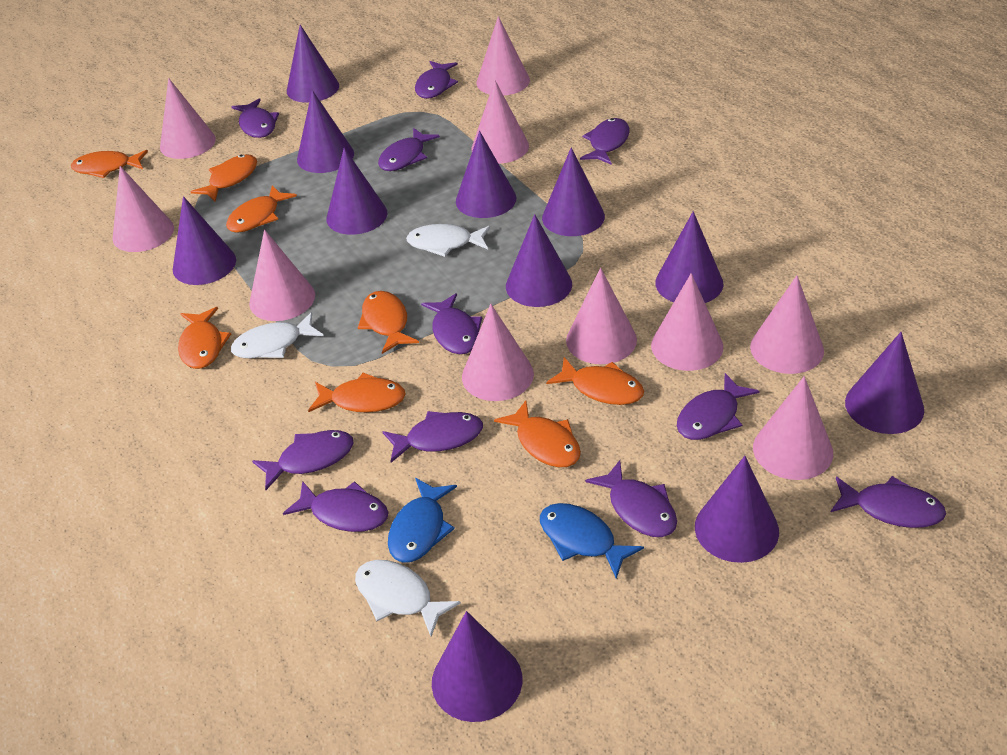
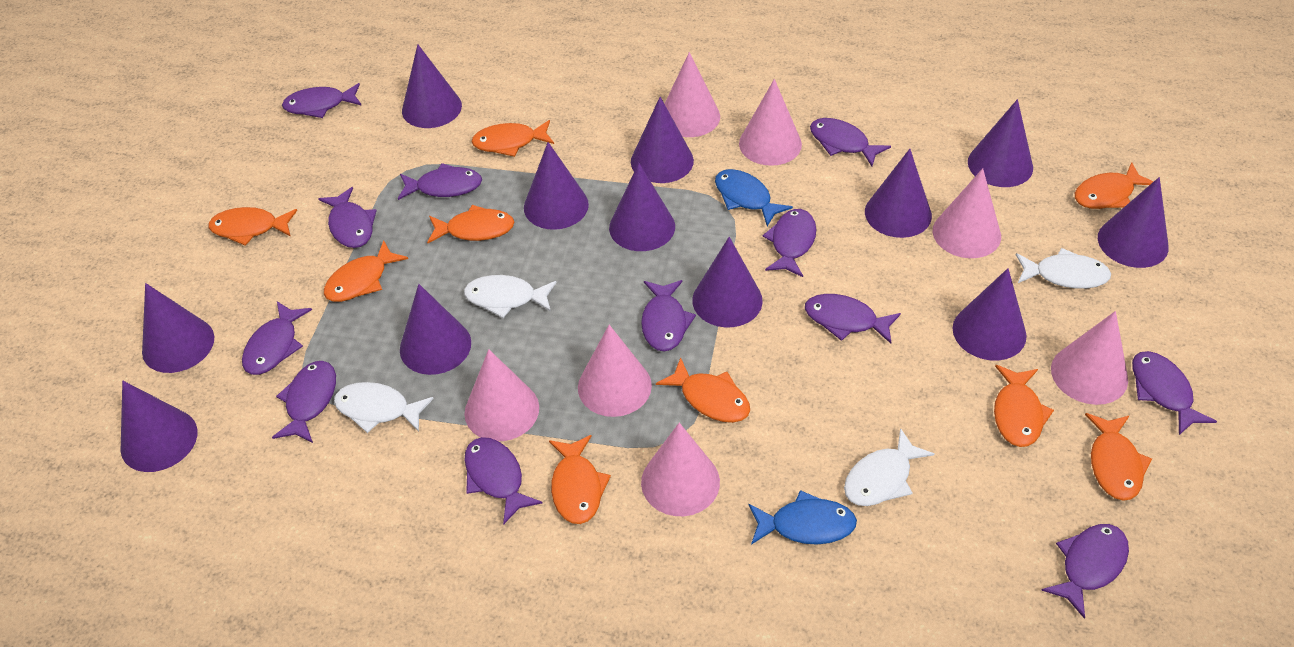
orange fish: 8 -> 9
pink cone: 10 -> 7
purple cone: 11 -> 12
purple fish: 11 -> 12
white fish: 3 -> 4

